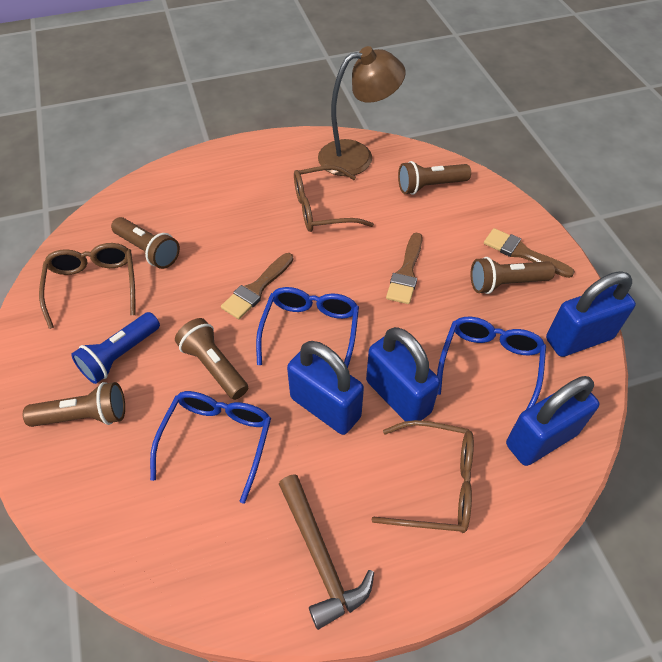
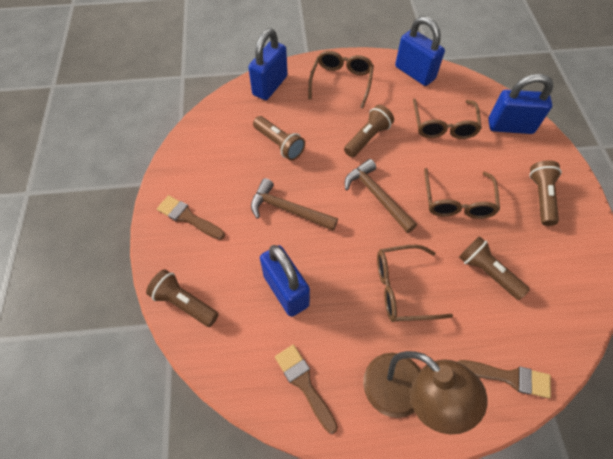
blue flashlight: 1 -> 0
blue glasses: 3 -> 0
brown glasses: 3 -> 4
brown hammer: 1 -> 2

